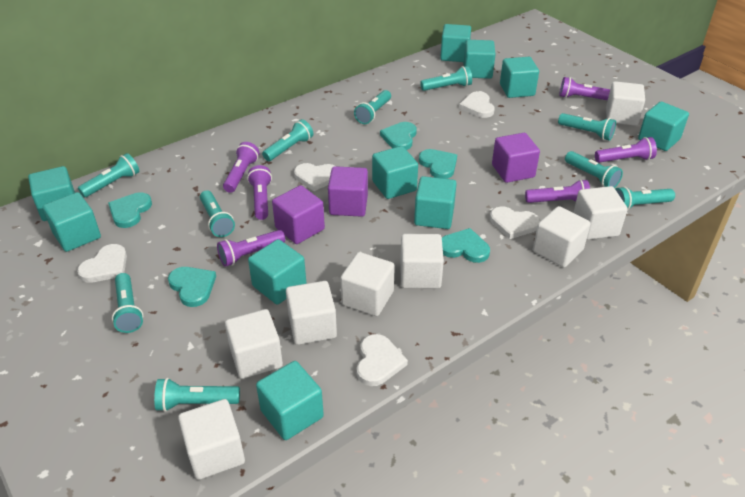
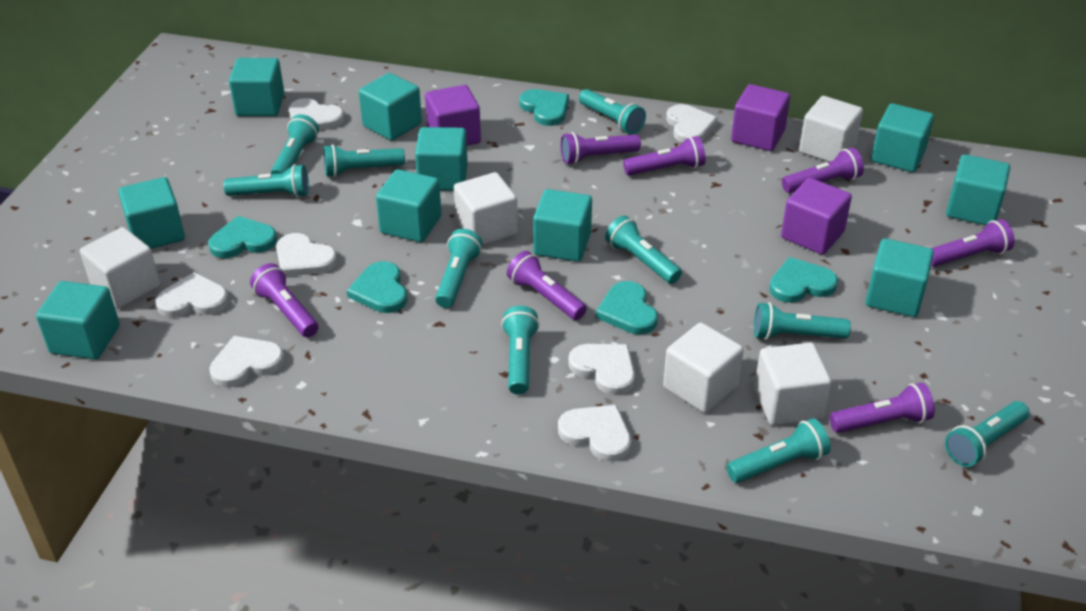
purple flashlight: 6 -> 7
white cube: 8 -> 5
white heart: 5 -> 7

